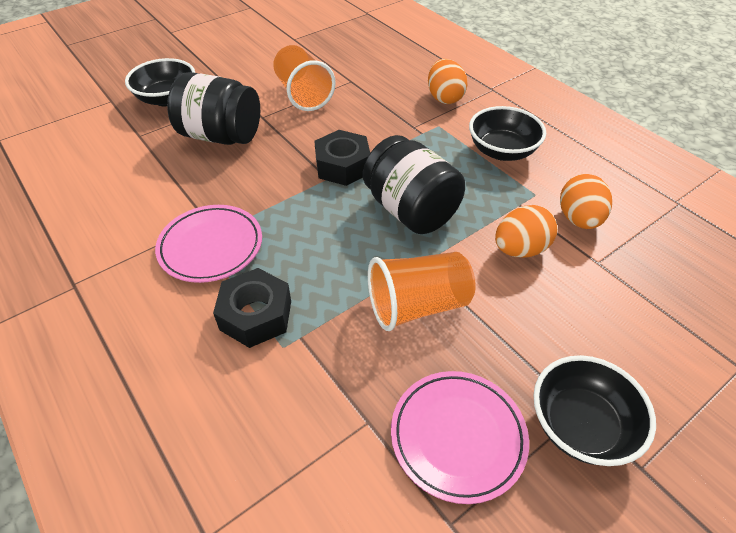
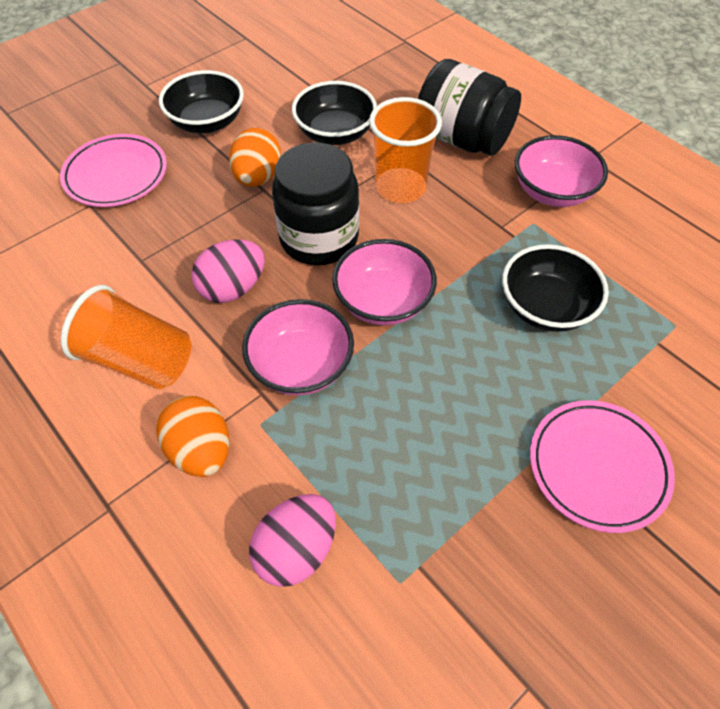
black nut: 2 -> 0
orange egg: 3 -> 2
pink bowl: 0 -> 3
pink egg: 0 -> 2

